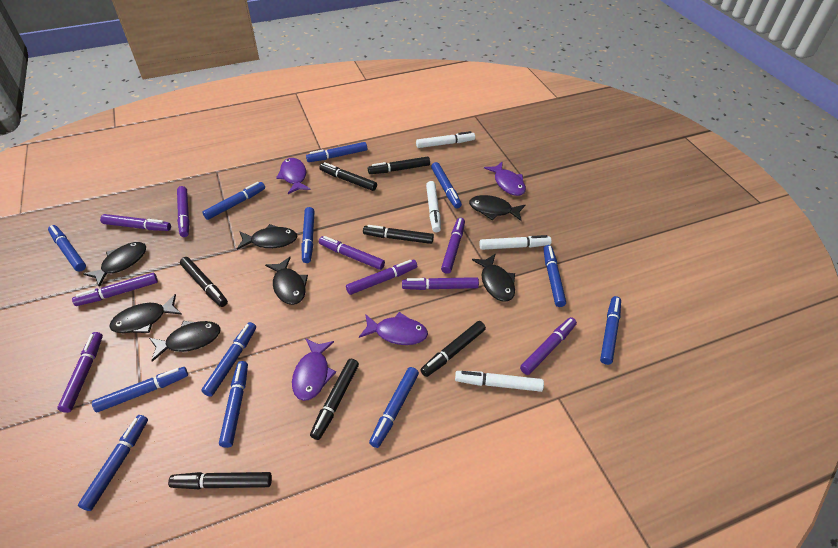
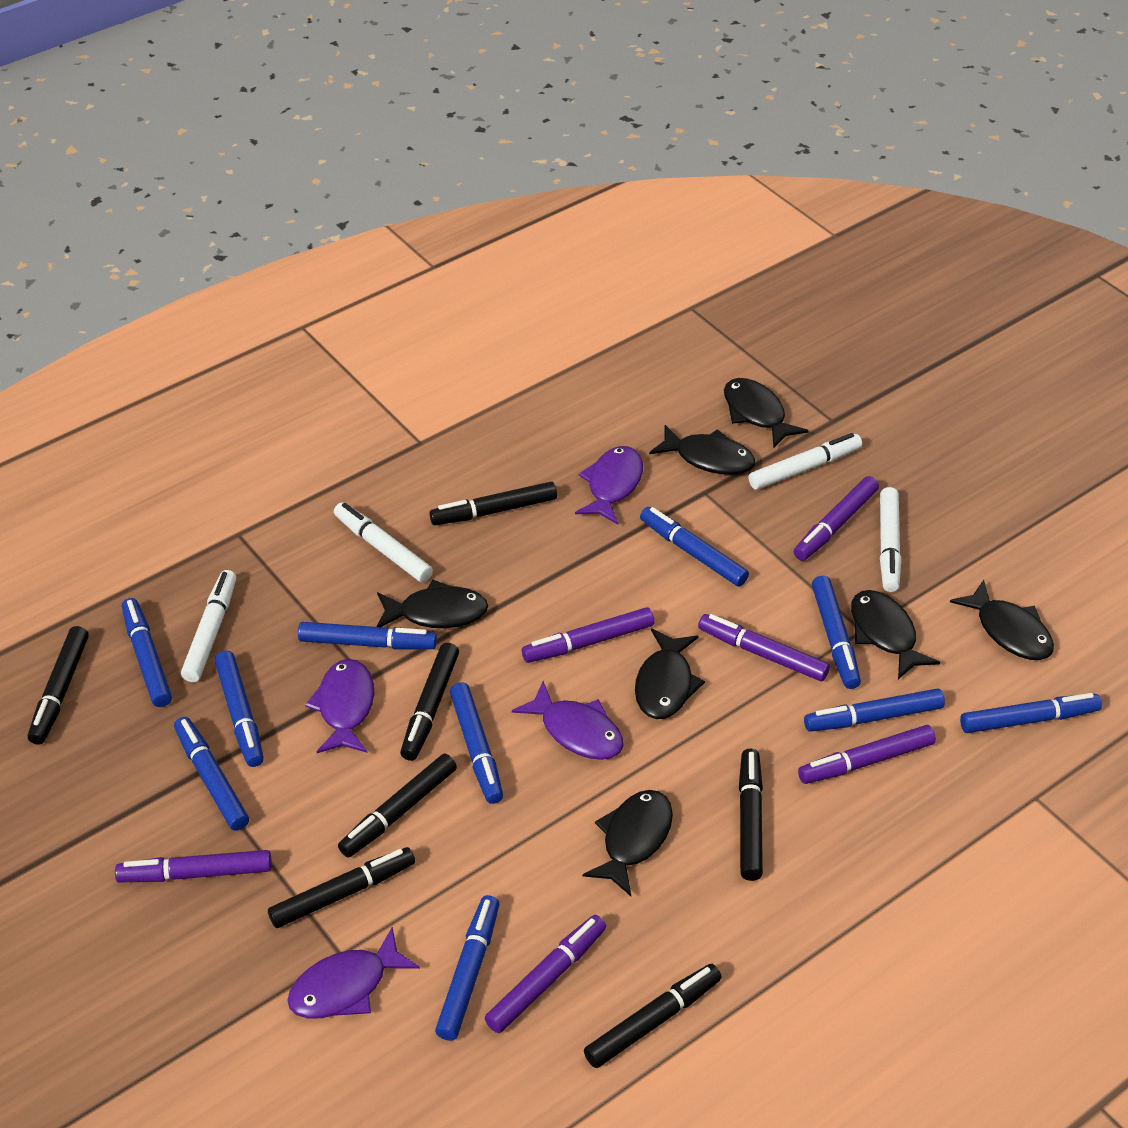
blue marker: 12 -> 10
purple marker: 9 -> 6

